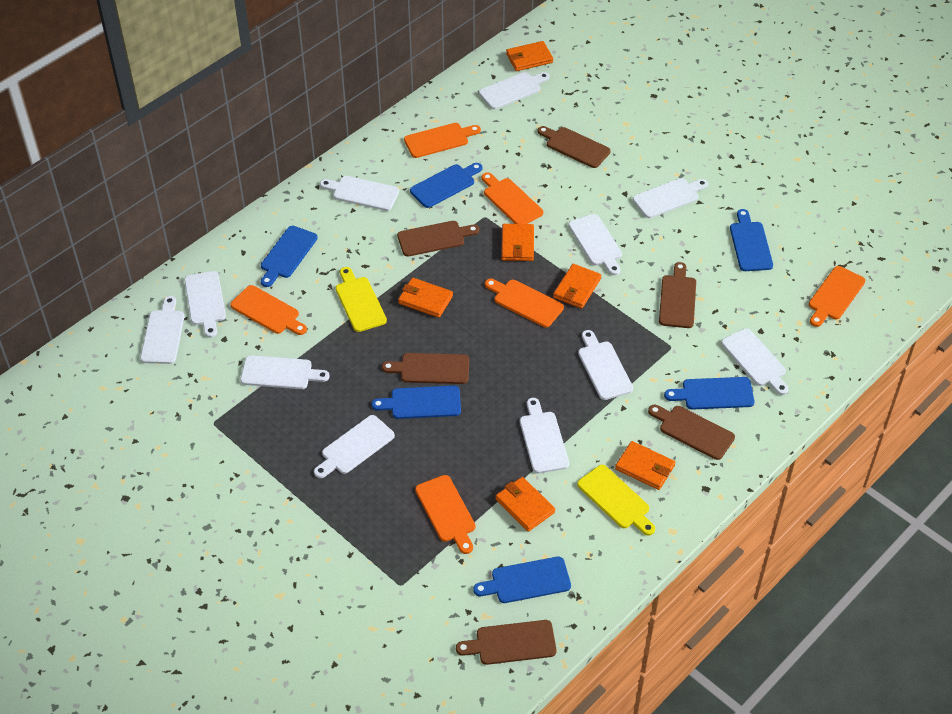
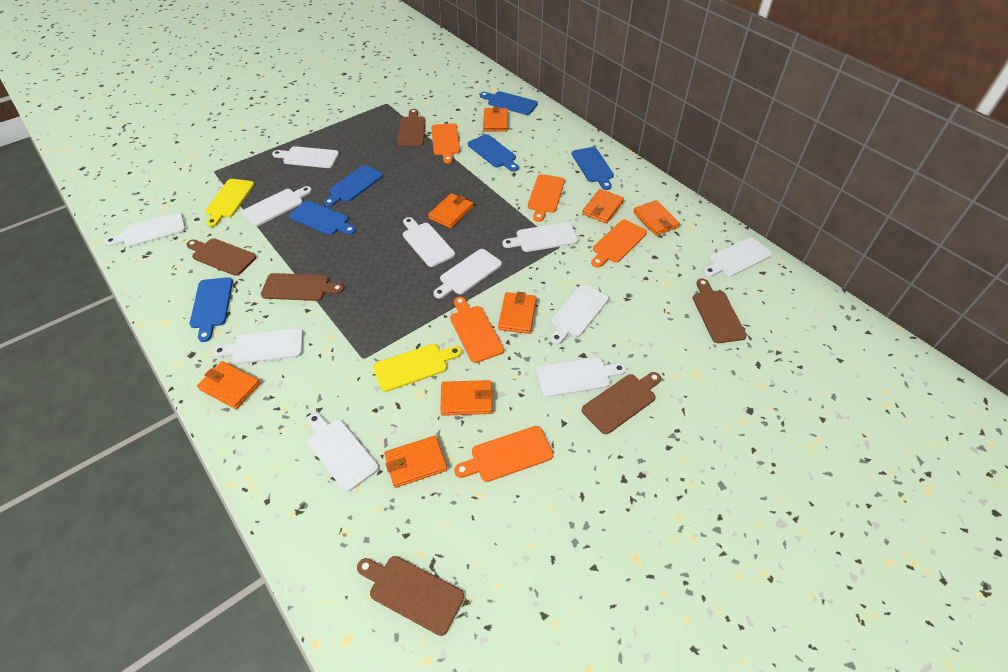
orange cutting board: 6 -> 5
orange wallet: 6 -> 8

